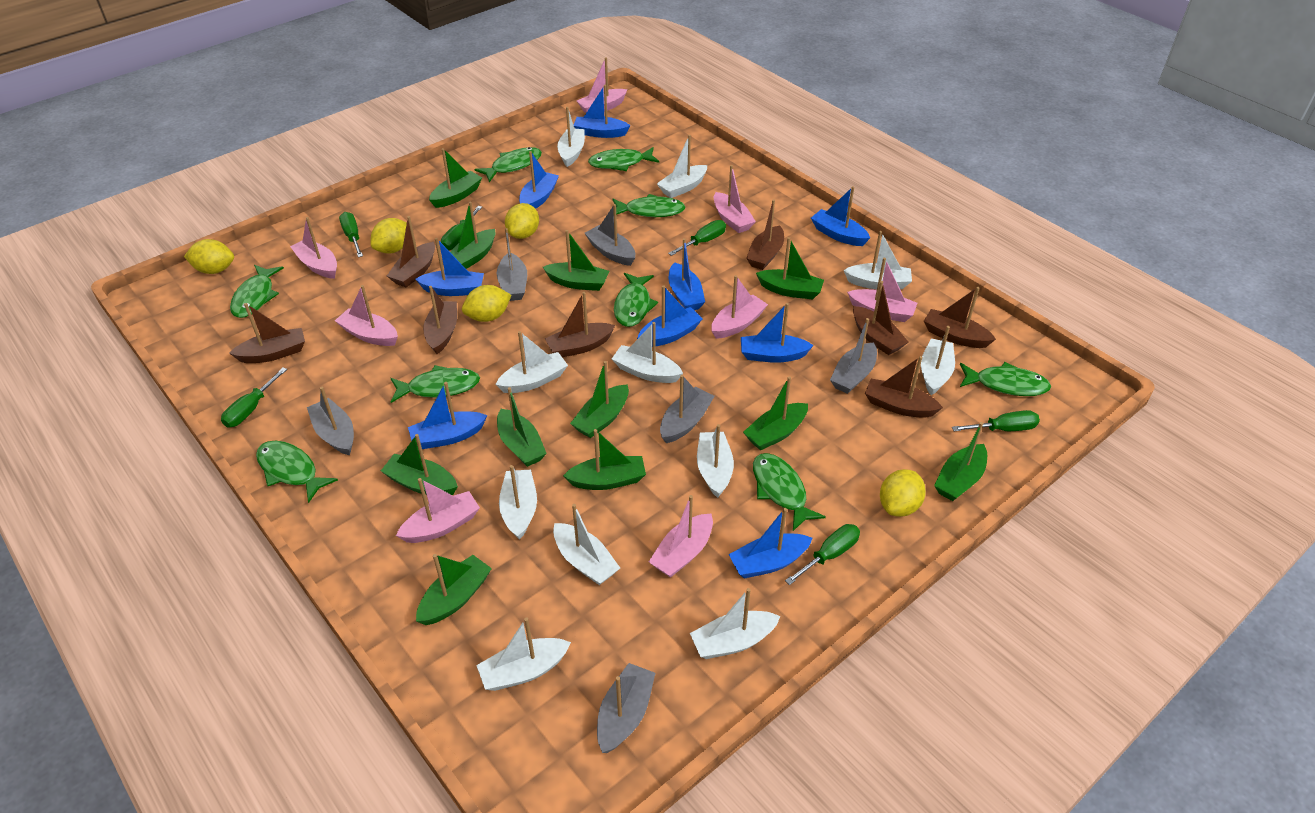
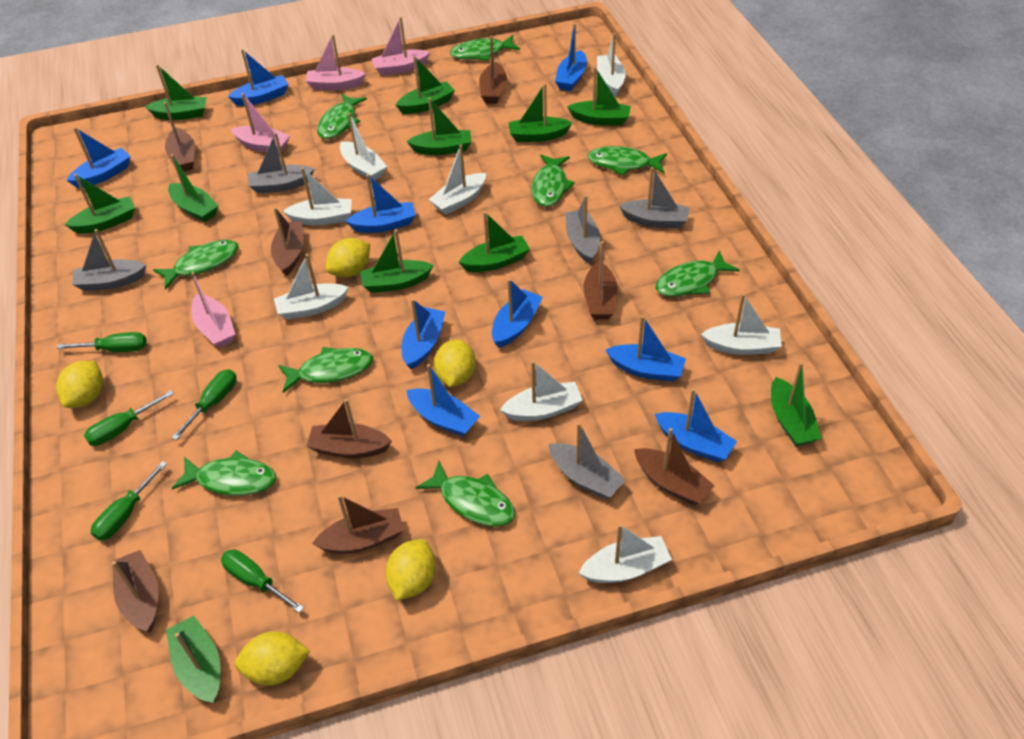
green screwdriver: 6 -> 5
grey boat: 6 -> 5
pink boat: 8 -> 4
white boat: 11 -> 8

